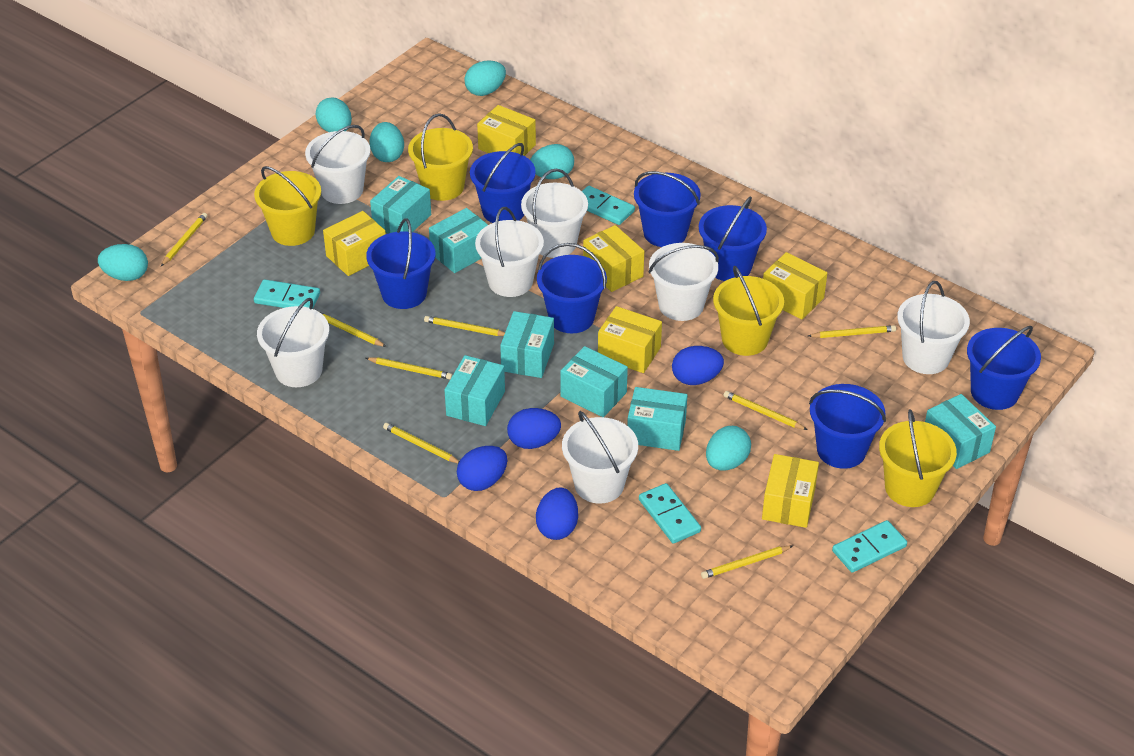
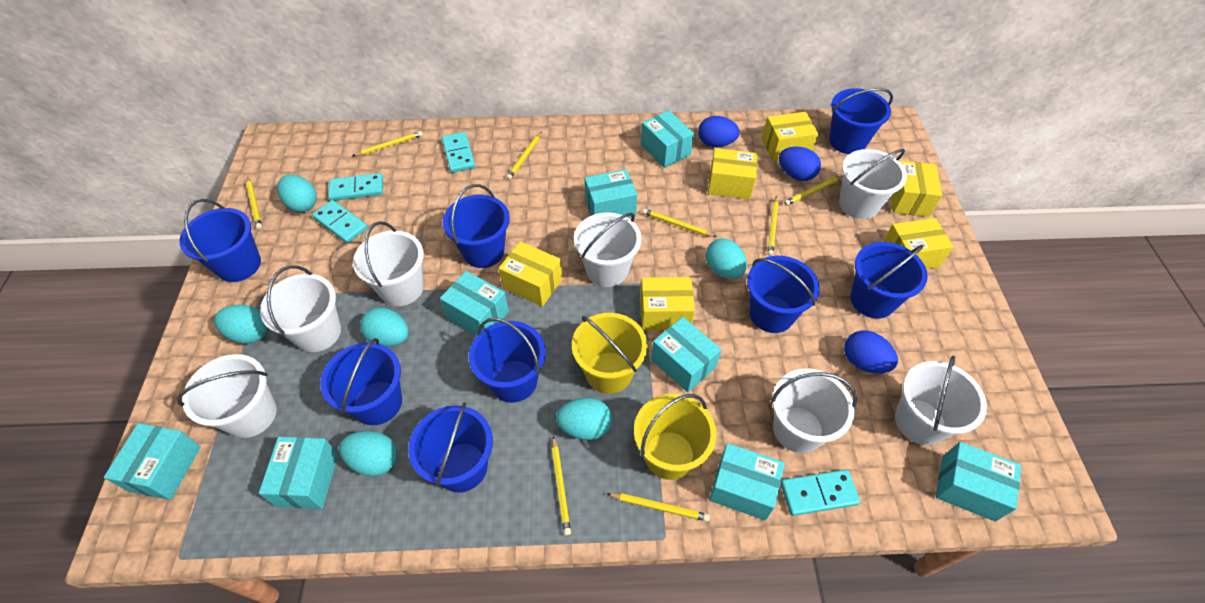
blue bucket: 7 -> 8
blue egg: 4 -> 3
turquoise box: 7 -> 8
yellow bucket: 4 -> 2

